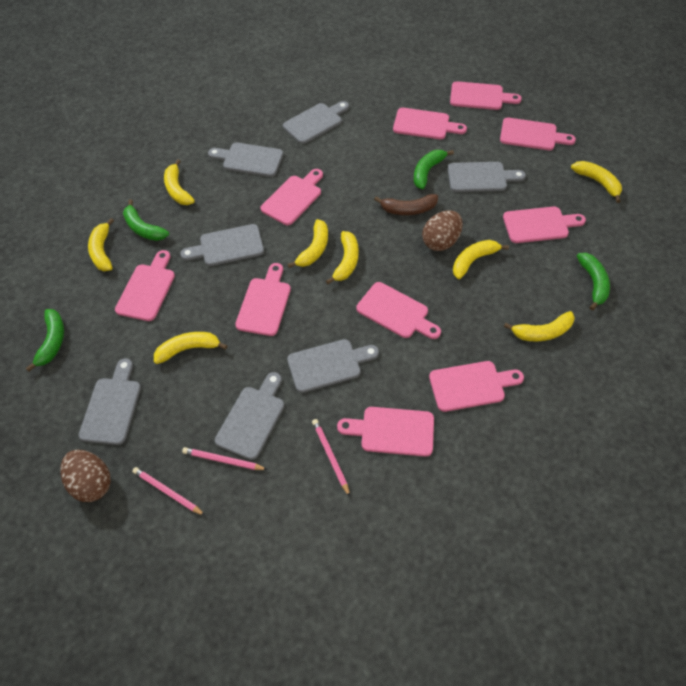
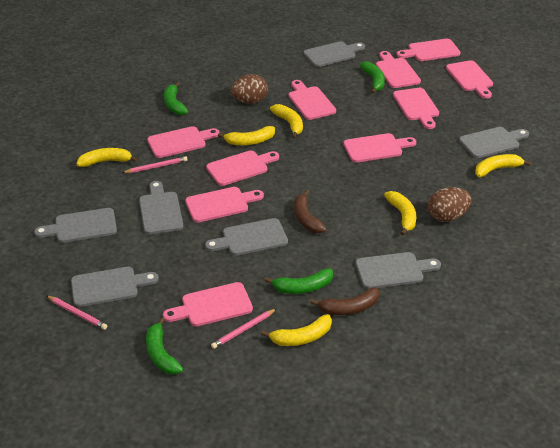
brown banana: 1 -> 2
yellow banana: 8 -> 6

